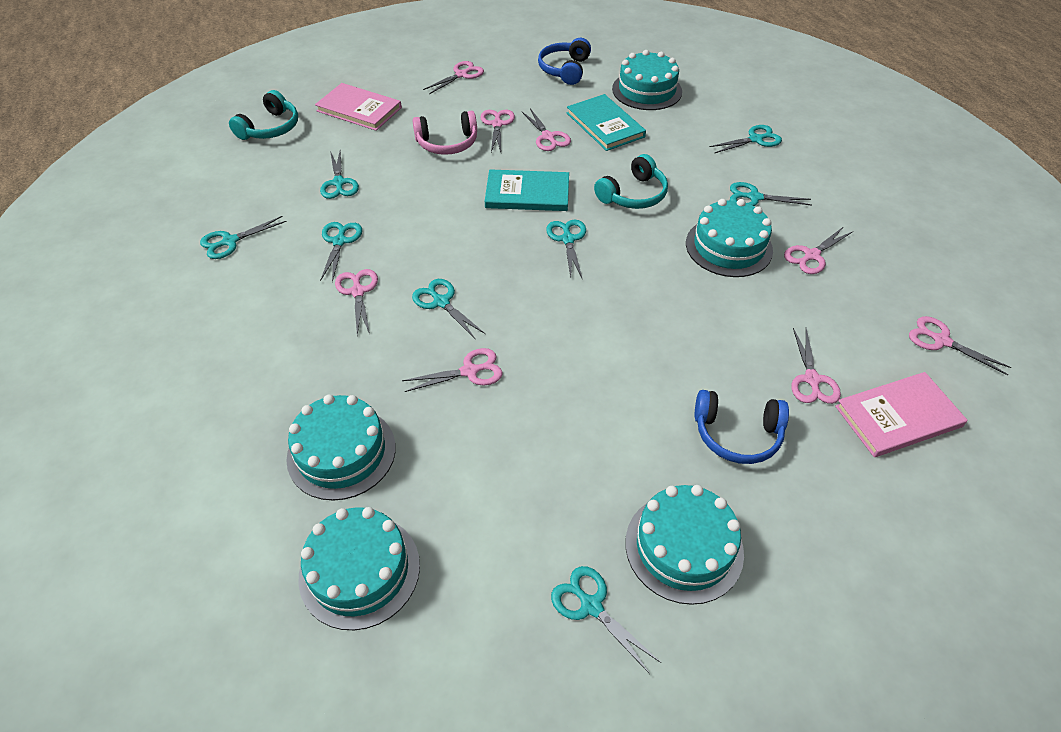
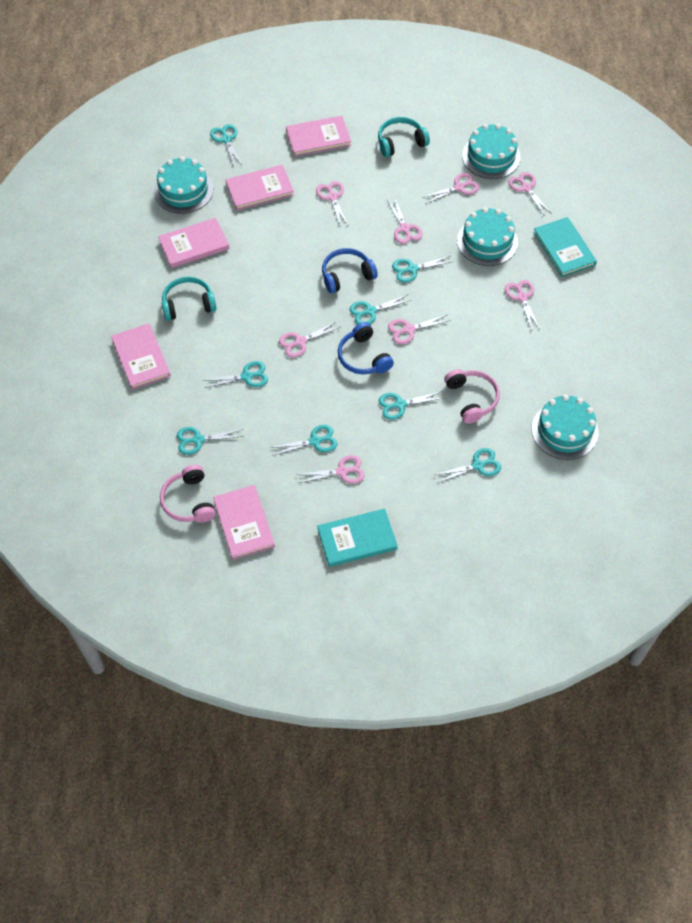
pink book: 2 -> 5
pink headphones: 1 -> 2
turquoise cake: 5 -> 4

